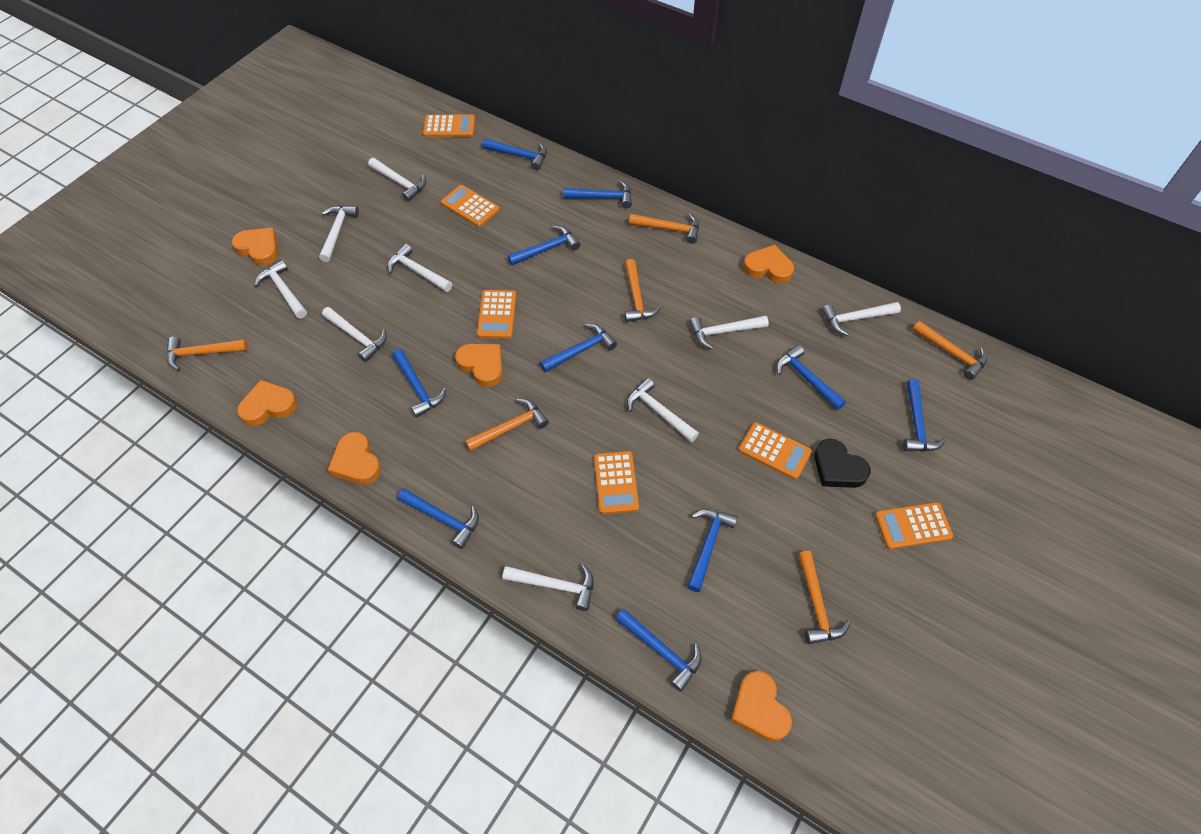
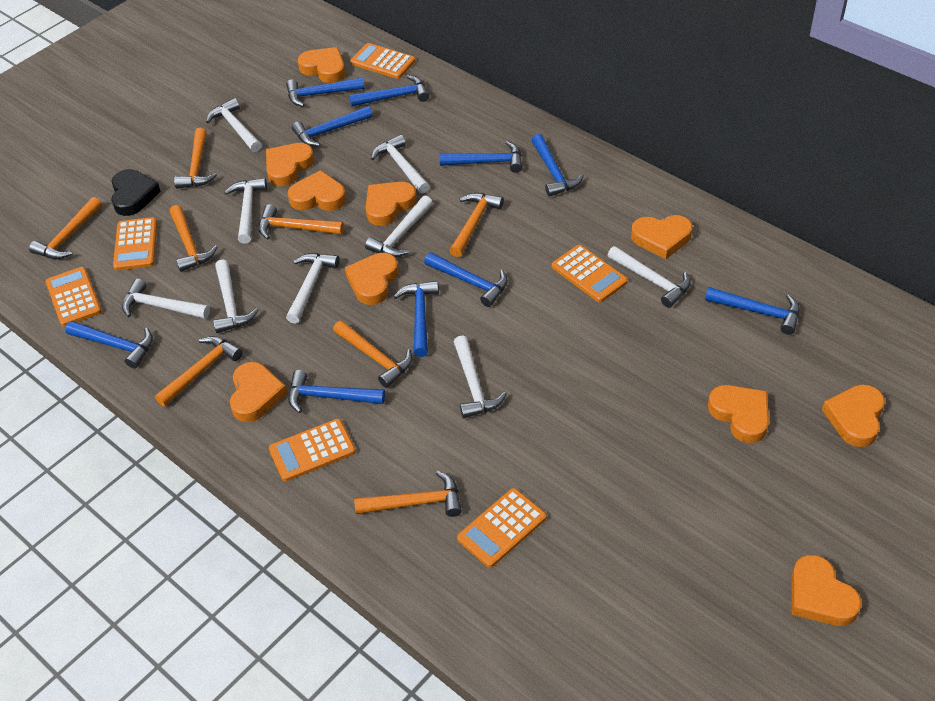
orange hammer: 6 -> 8
orange heart: 6 -> 10

